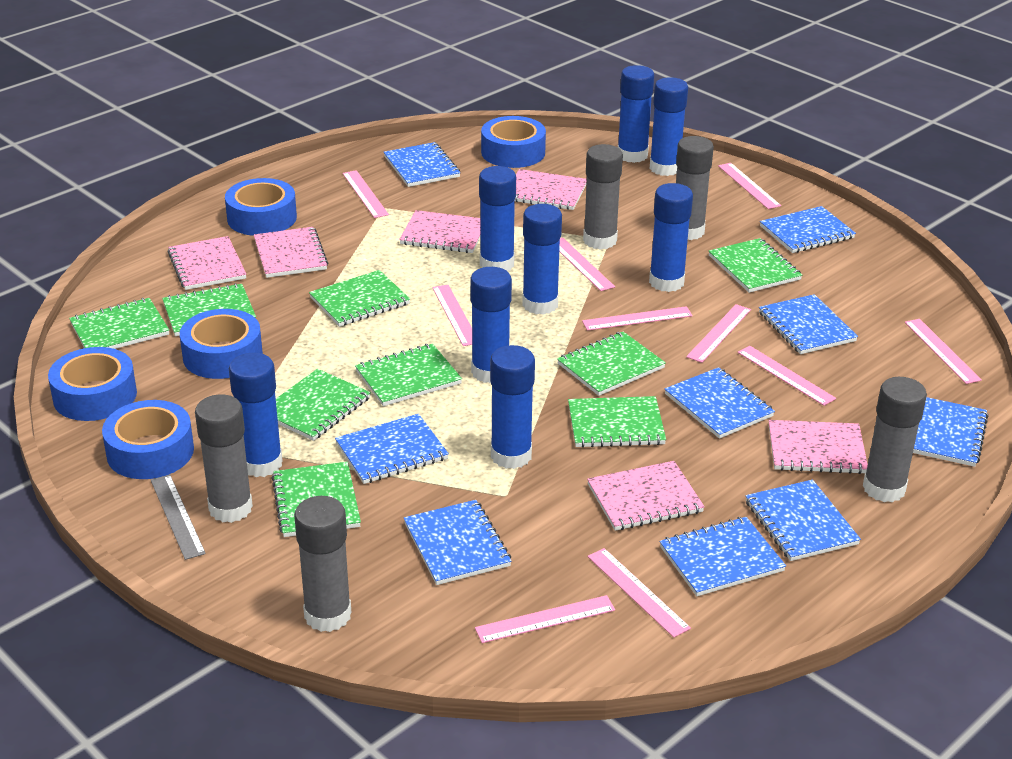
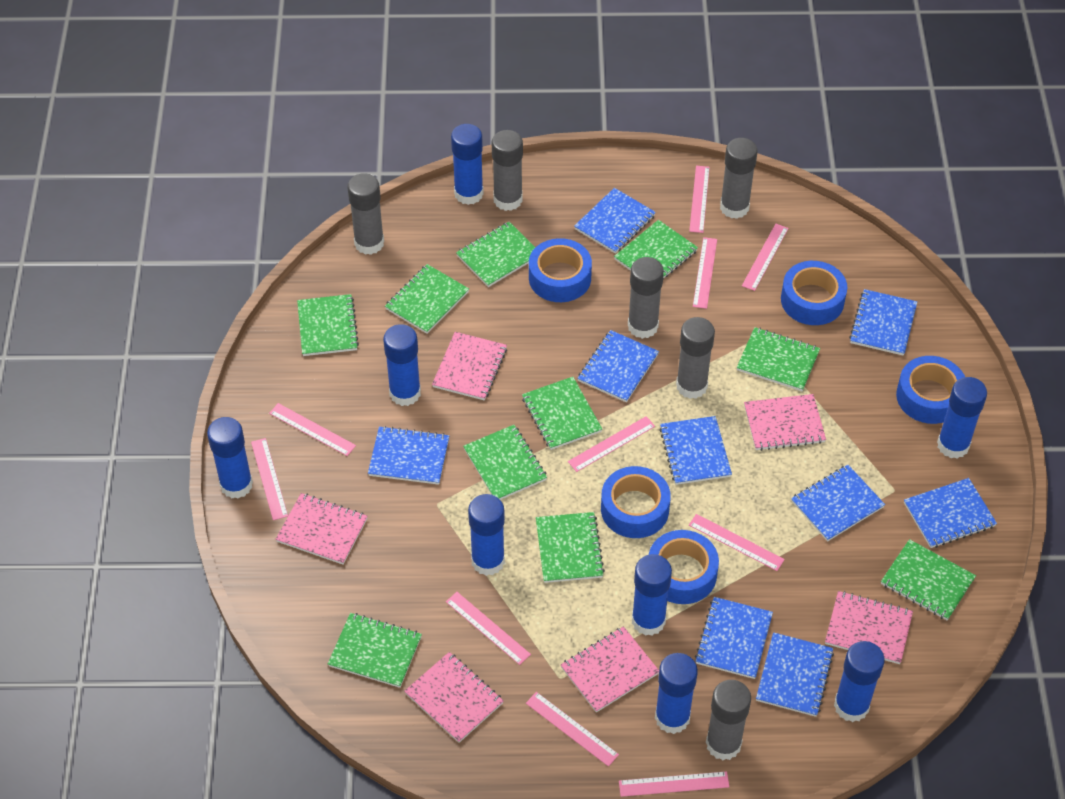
green notebook: 9 -> 10
grey glue stick: 5 -> 6
grey ruler: 1 -> 0

